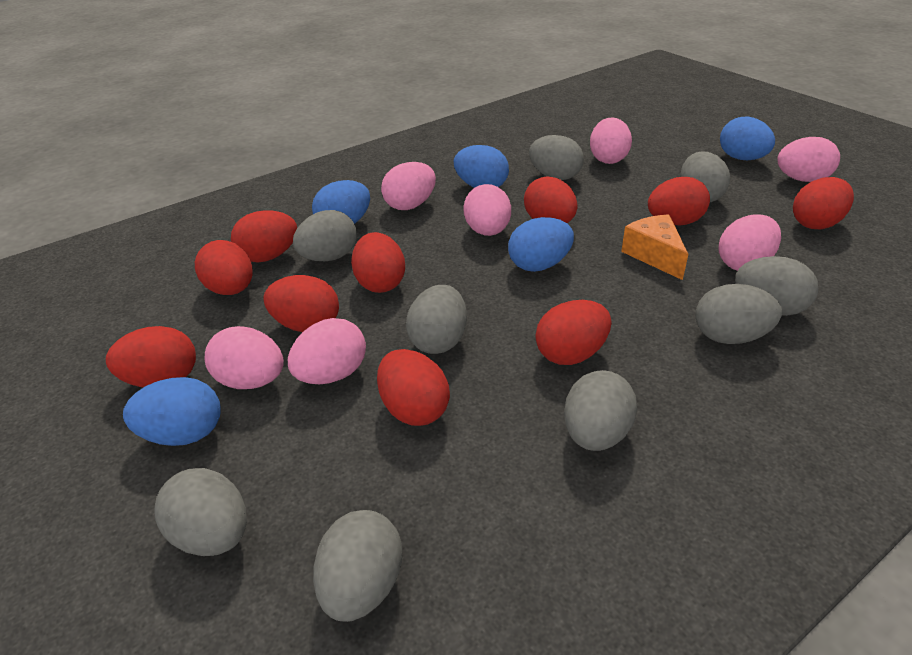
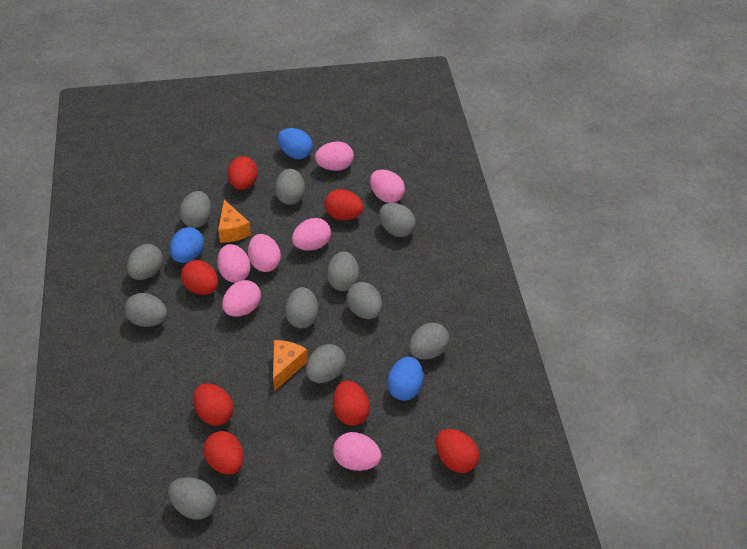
blue egg: 5 -> 3
grey egg: 9 -> 11
orange cheese: 1 -> 2
red egg: 10 -> 7

